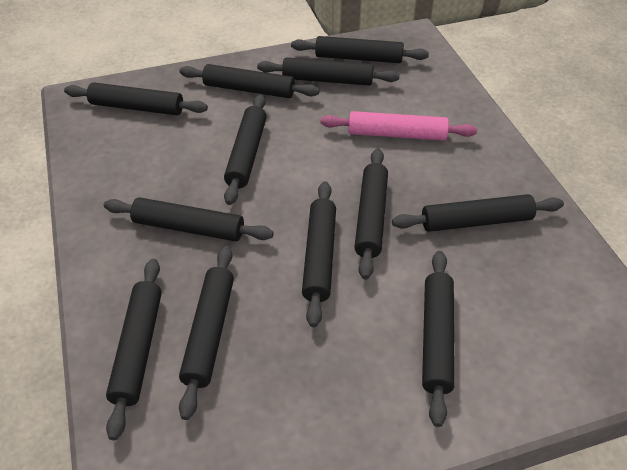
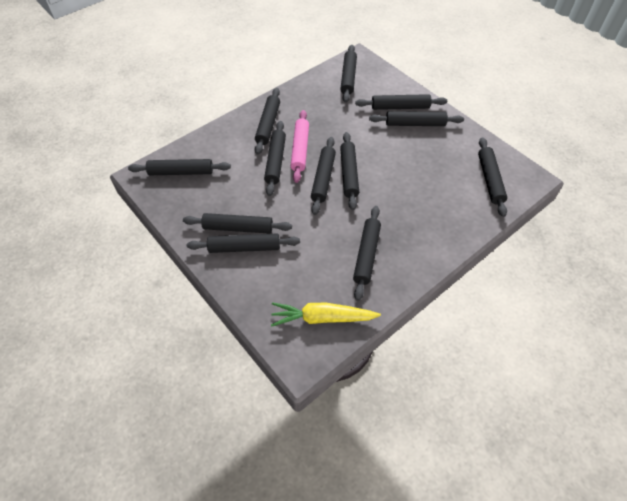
yellow carrot: 0 -> 1

